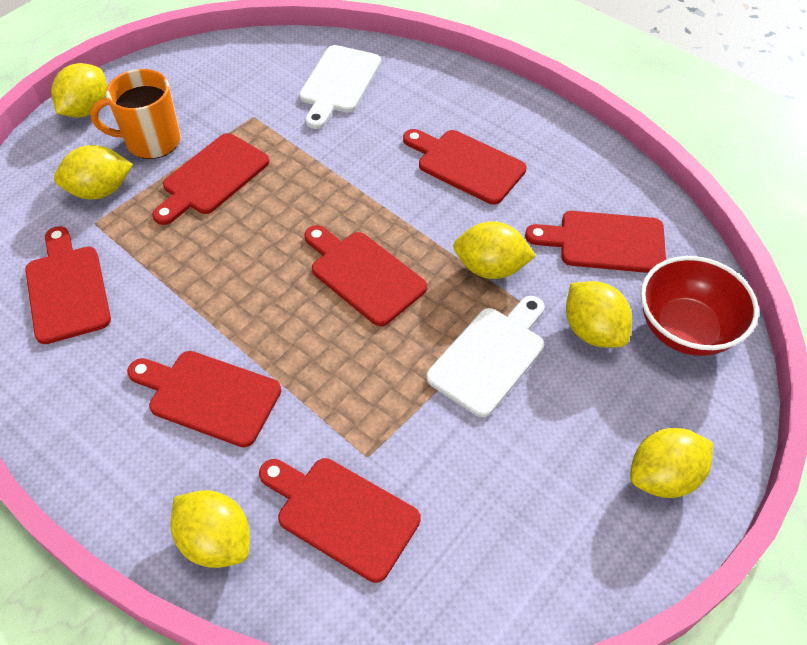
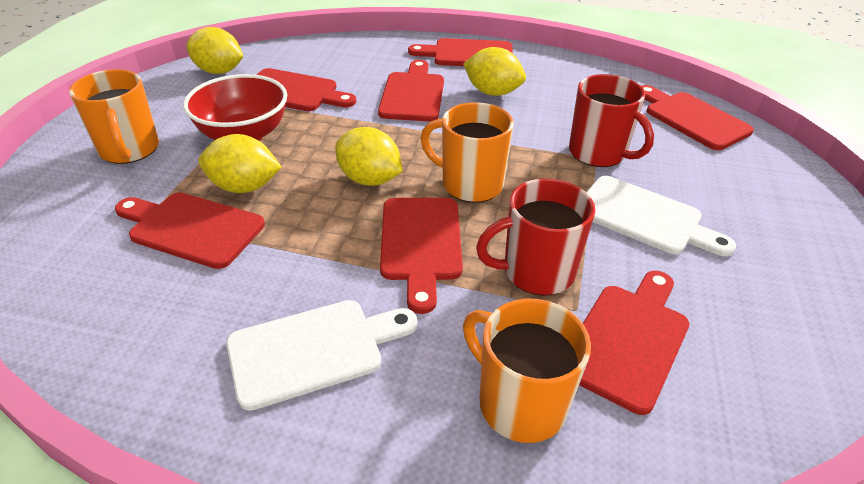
orange mug: 1 -> 3
red mug: 0 -> 2
yellow lemon: 6 -> 4

